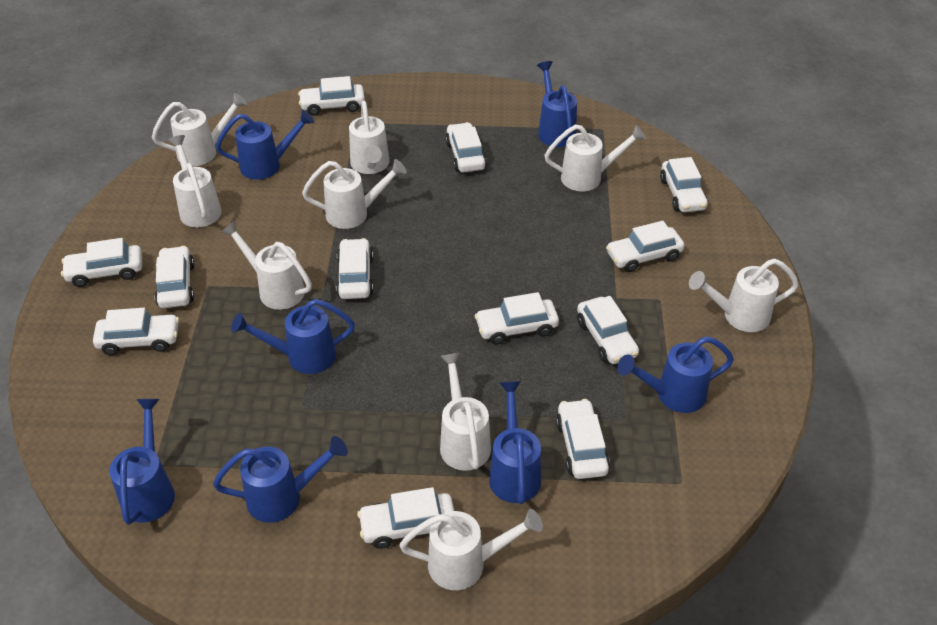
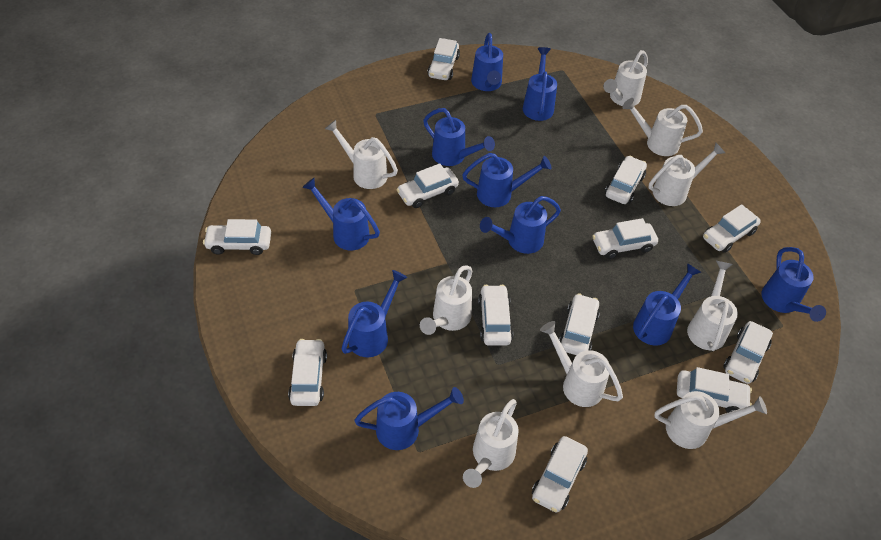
blue watering can: 7 -> 10

